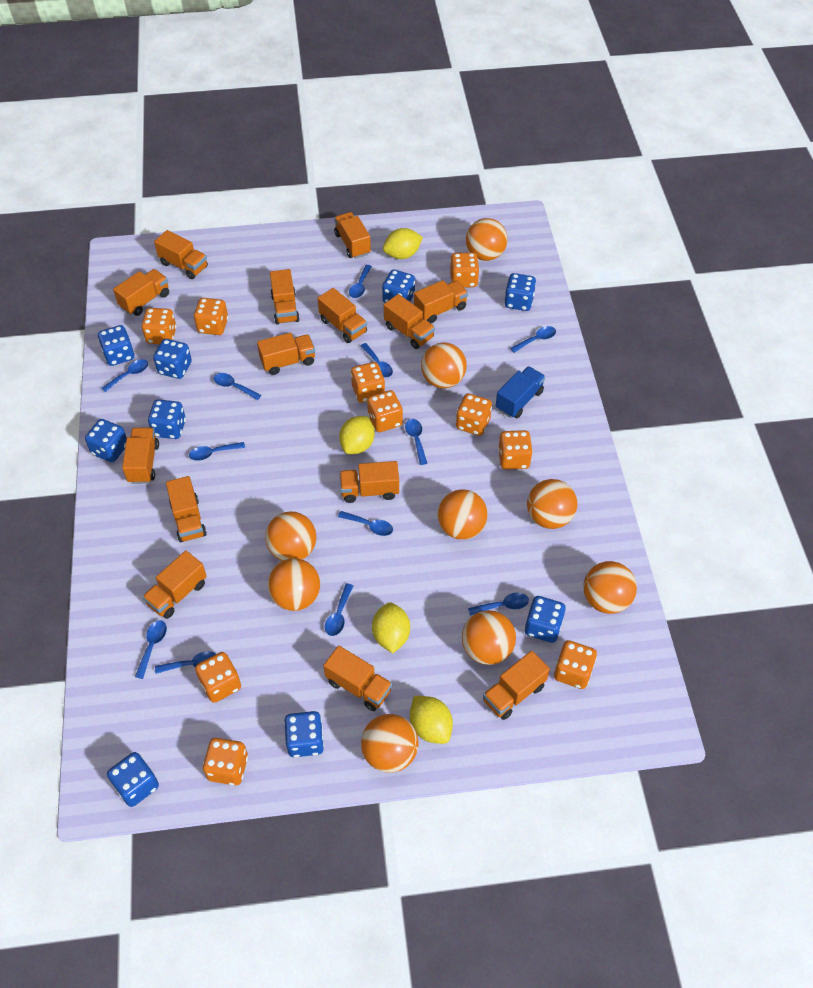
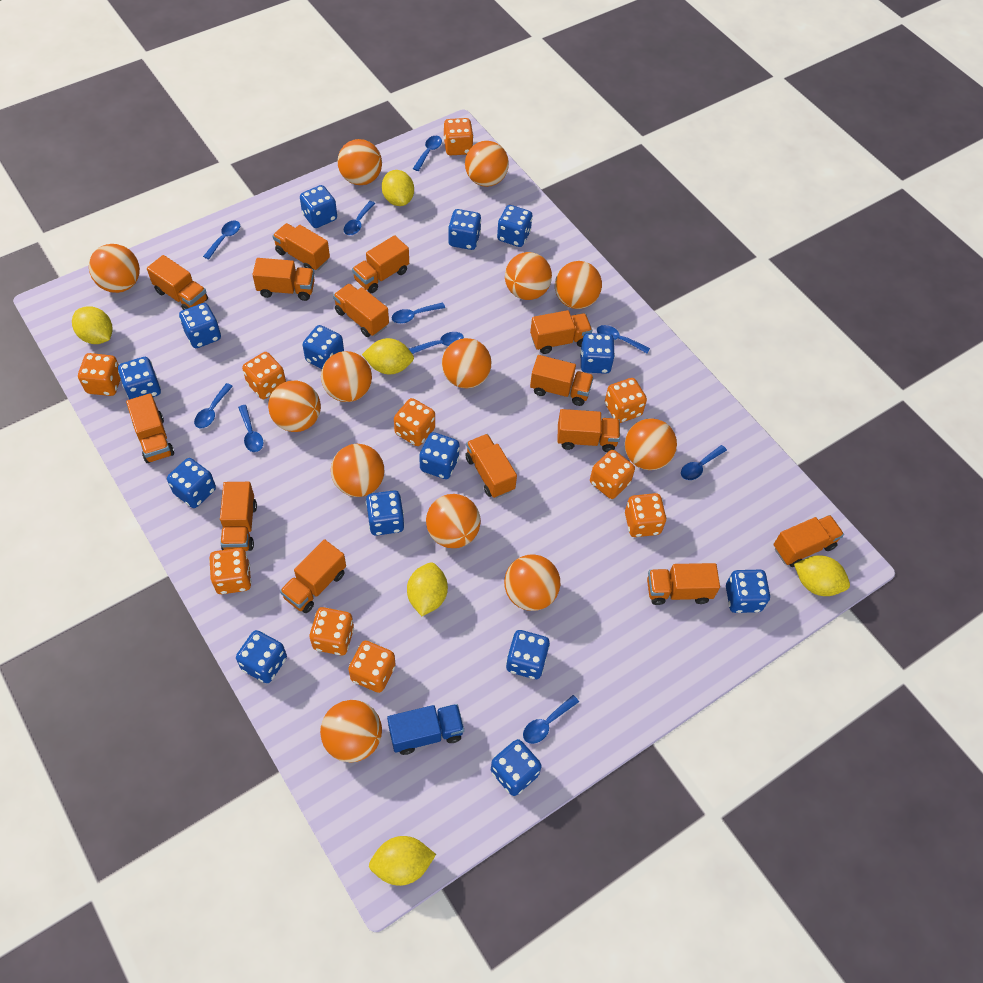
blue dice: 9 -> 14
blue spoon: 12 -> 10
orange ball: 9 -> 13
yellow lemon: 4 -> 6

